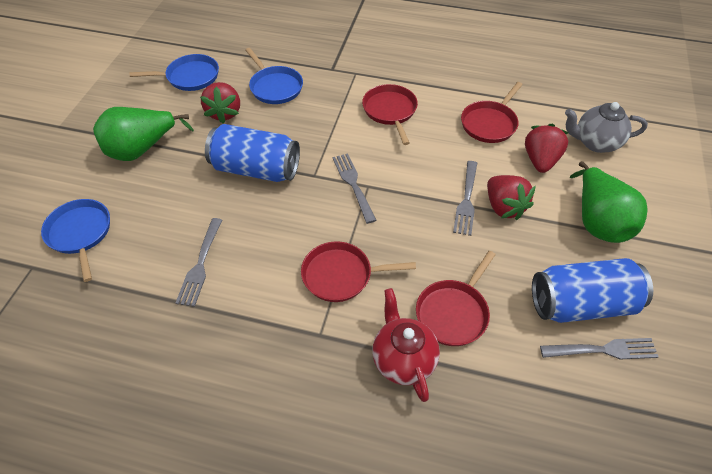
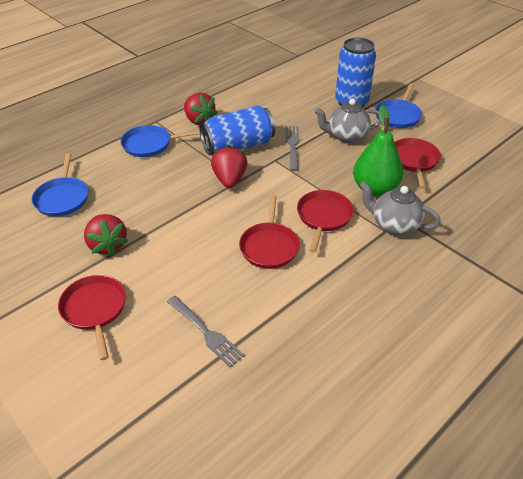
green pear: 2 -> 1
grey fork: 4 -> 2
grey teapot: 1 -> 2
red teapot: 1 -> 0

